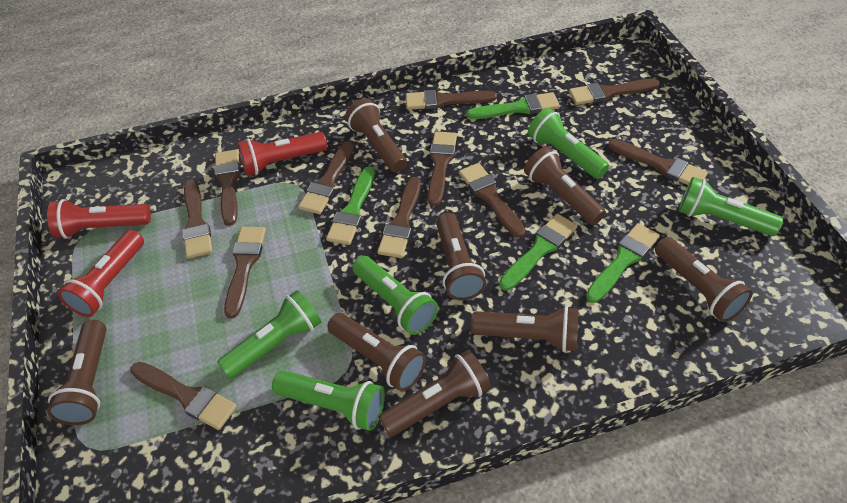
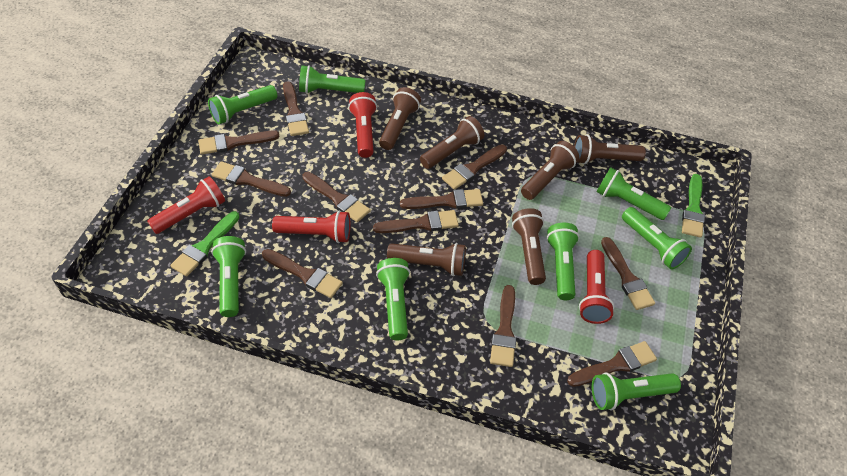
brown flashlight: 8 -> 6
green brush: 4 -> 2
green flashlight: 5 -> 8
red flashlight: 3 -> 4

